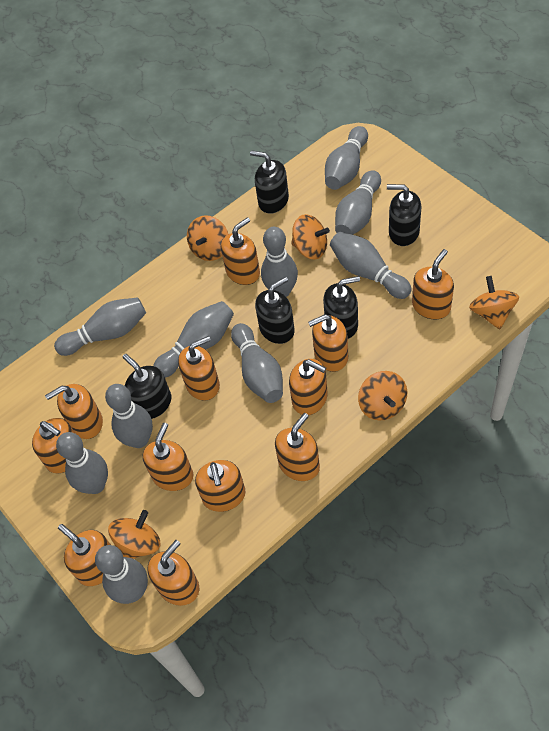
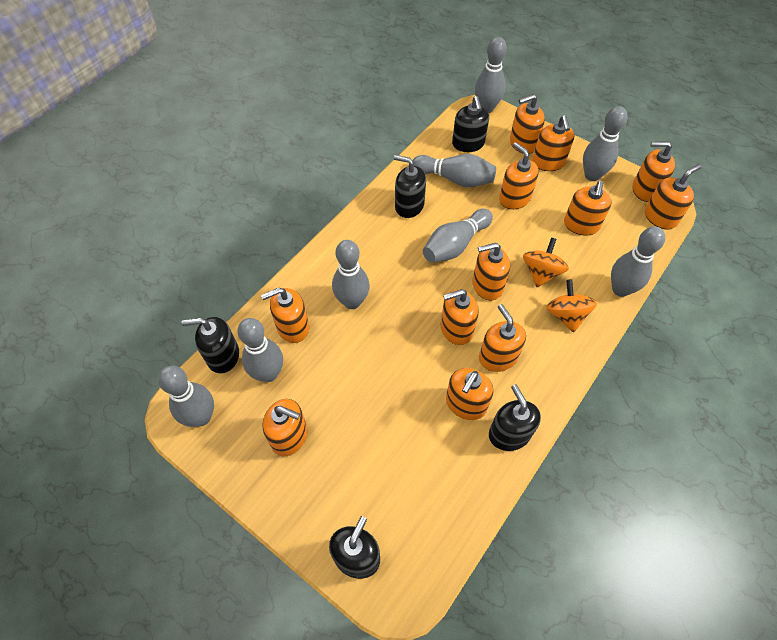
grey bowling pin: 10 -> 8
orange spinning top: 5 -> 2

